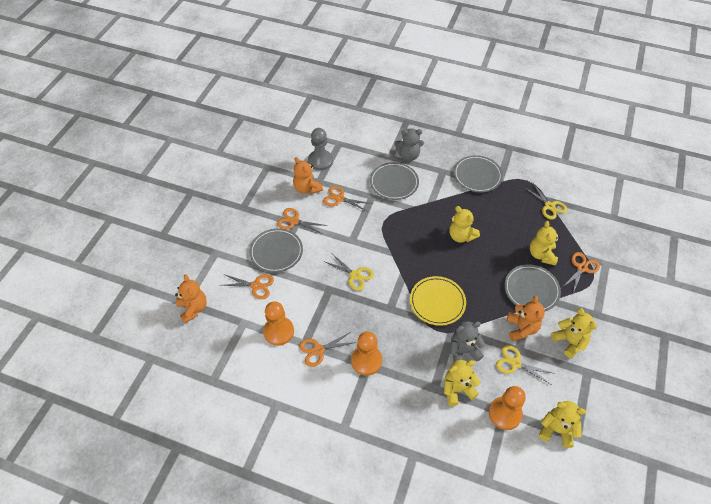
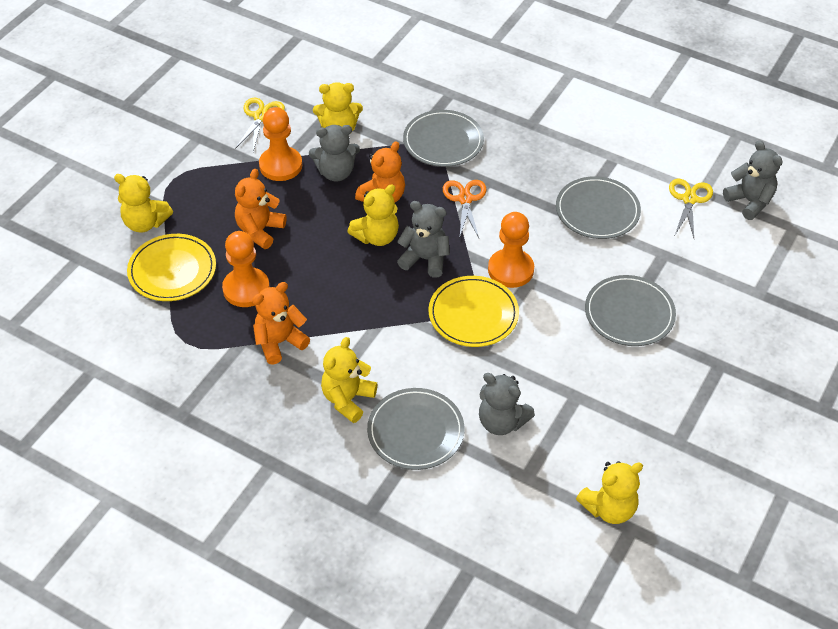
grey pawn: 1 -> 0
grey teddy bear: 2 -> 4
orange scissors: 5 -> 1
yellow plate: 1 -> 2
yellow scissors: 3 -> 2

